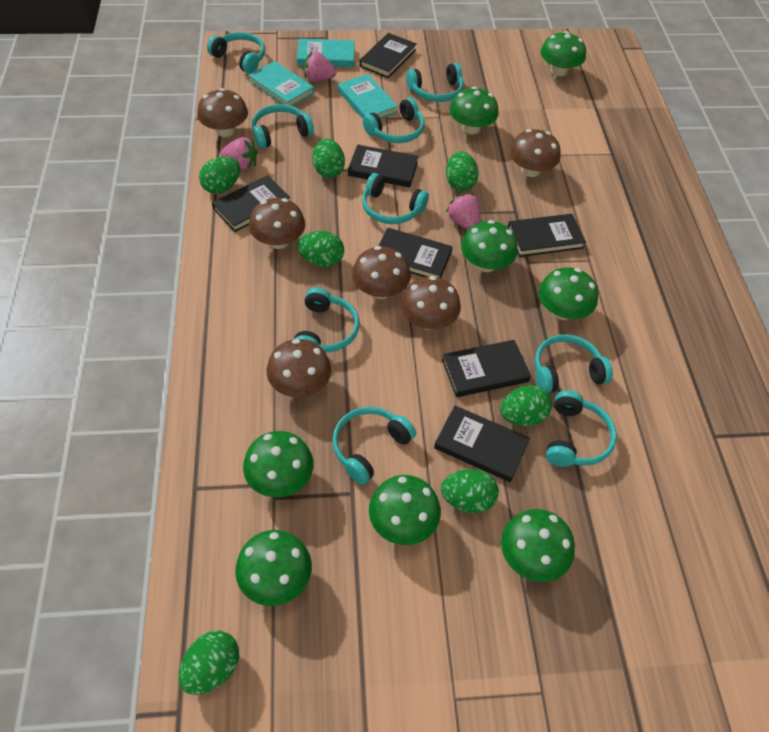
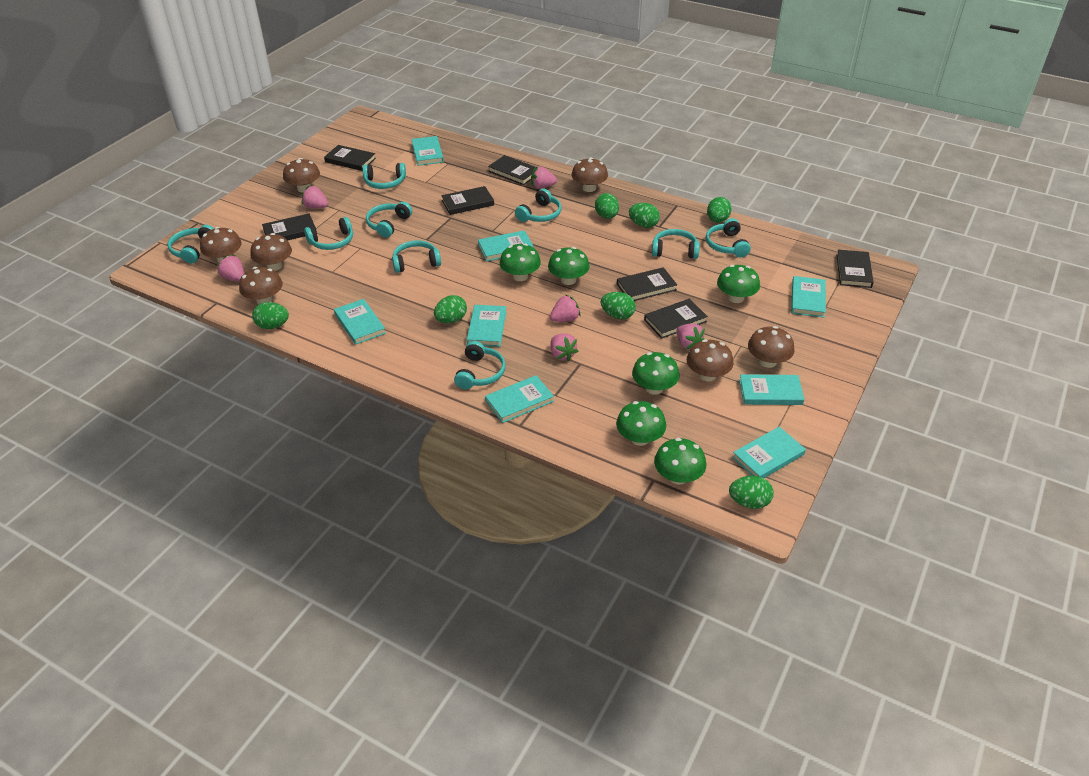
brown mushroom: 6 -> 7
green mushroom: 8 -> 6
pink strawberry: 3 -> 6
turquoise book: 3 -> 8

